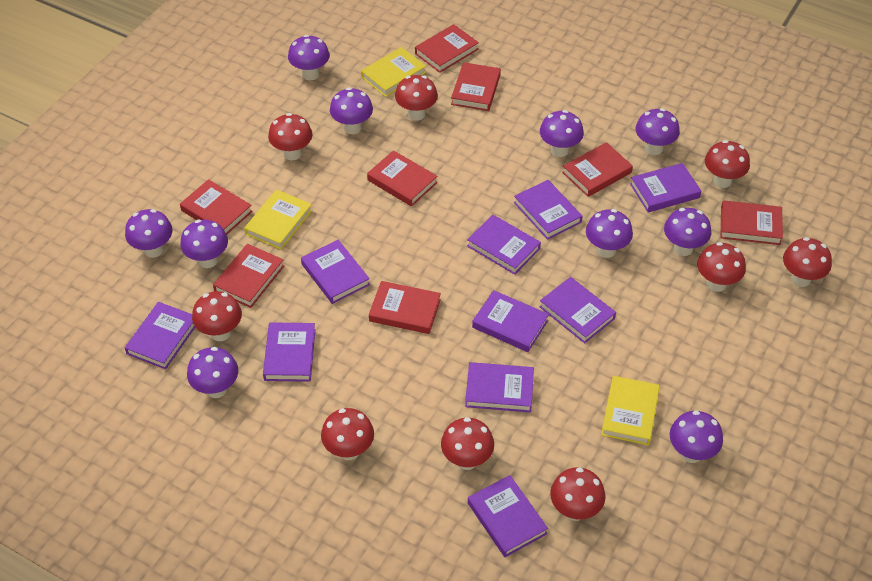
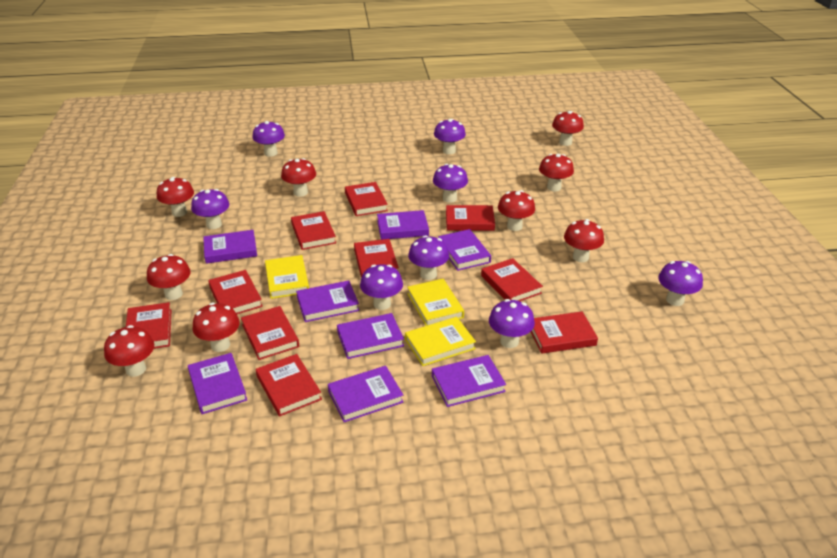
purple book: 10 -> 8
purple mushroom: 10 -> 8
red book: 8 -> 10

